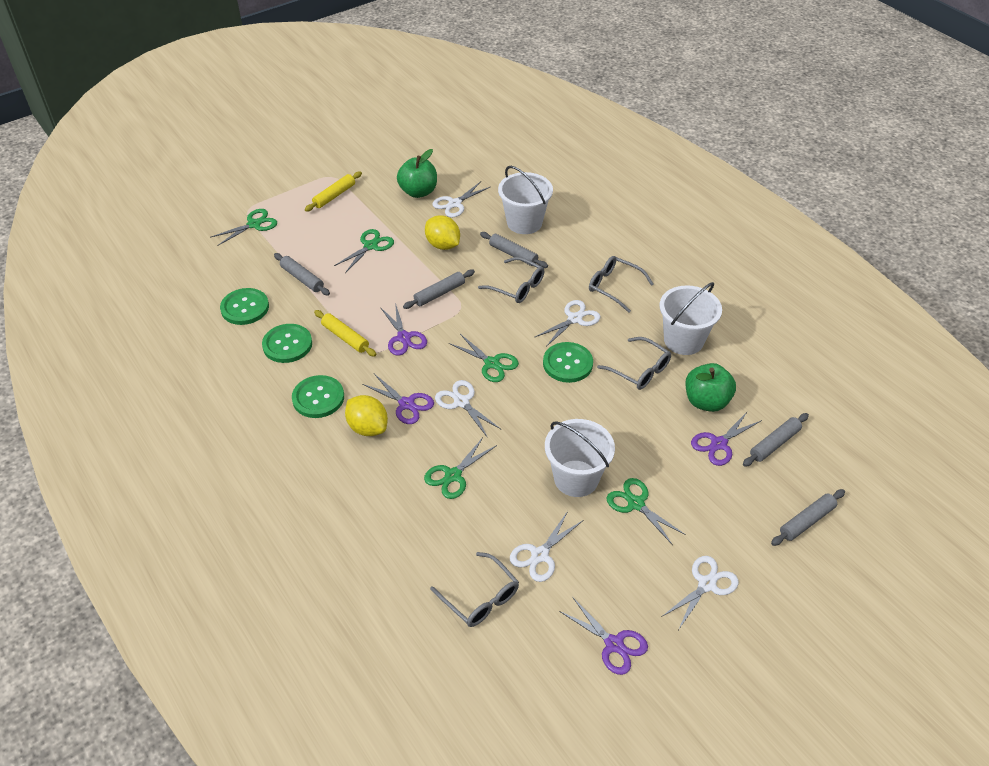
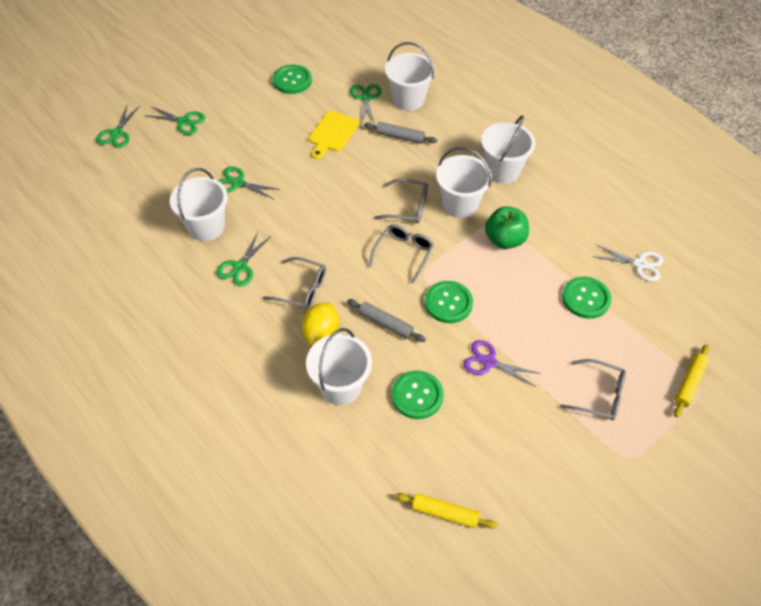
green apple: 2 -> 1
grey rolling pin: 5 -> 2
purple scissors: 4 -> 1
white bucket: 3 -> 5
white scissors: 5 -> 1
yellow cutting board: 0 -> 1
yellow lemon: 2 -> 1

